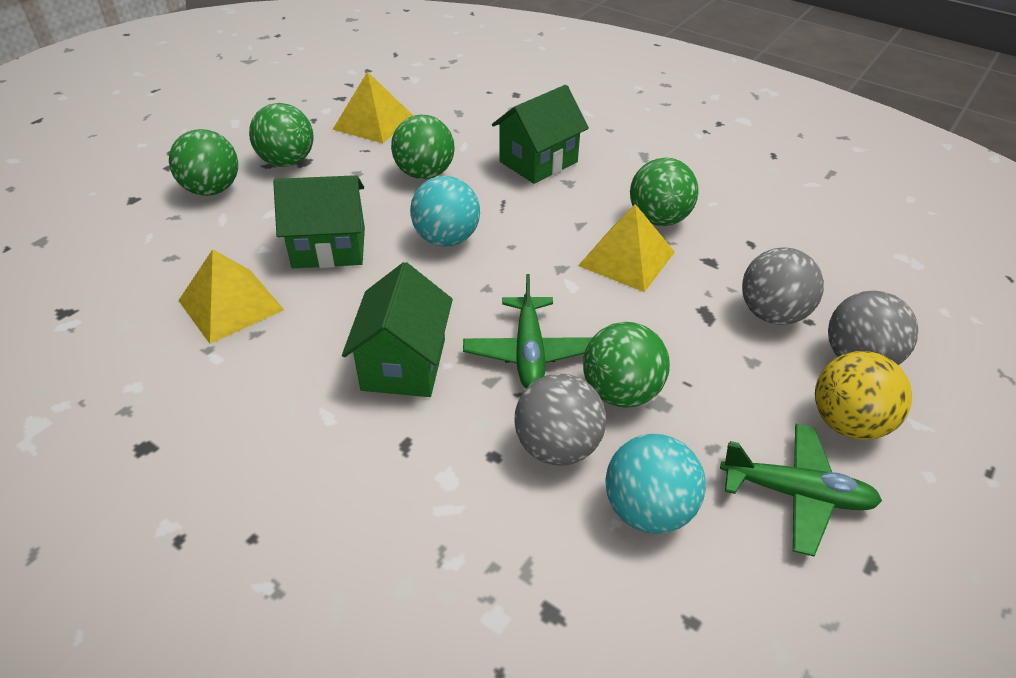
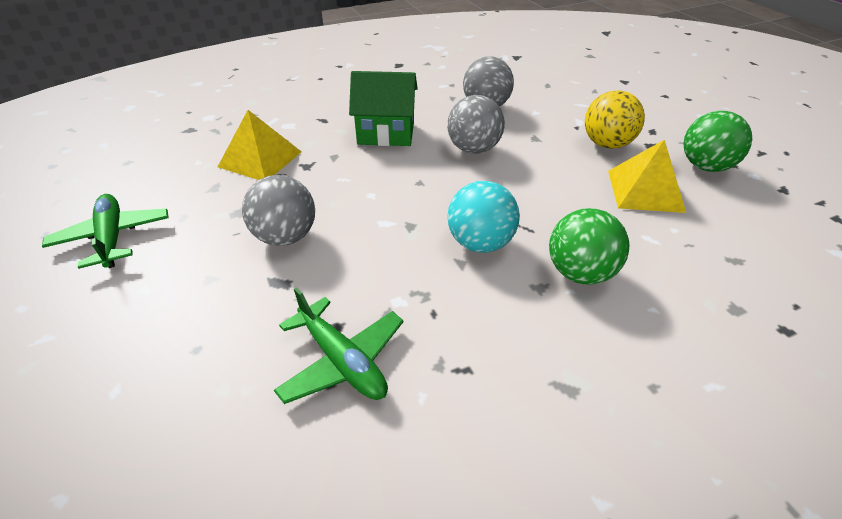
green ball: 5 -> 2
green house: 3 -> 1
turquoise ball: 2 -> 1
yellow pyramid: 3 -> 2

